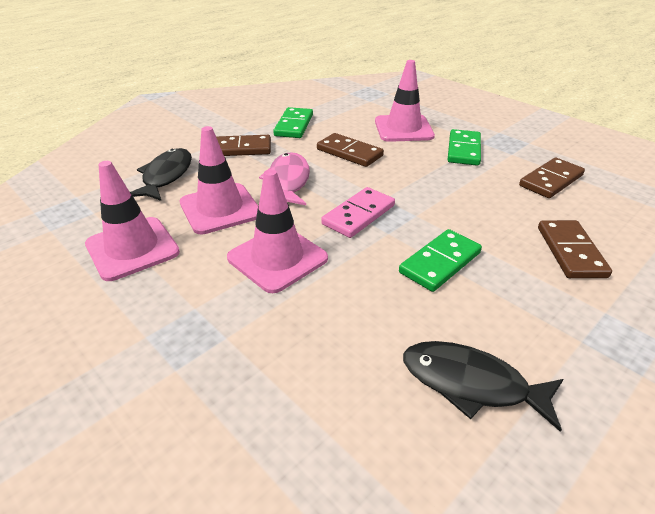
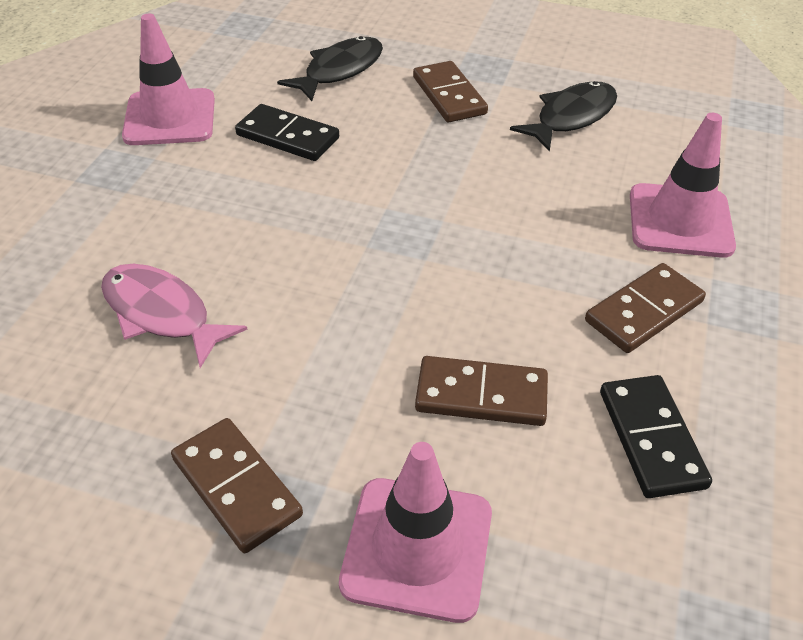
black domino: 0 -> 2
green domino: 3 -> 0
pink domino: 1 -> 0
pink traffic cone: 4 -> 3

